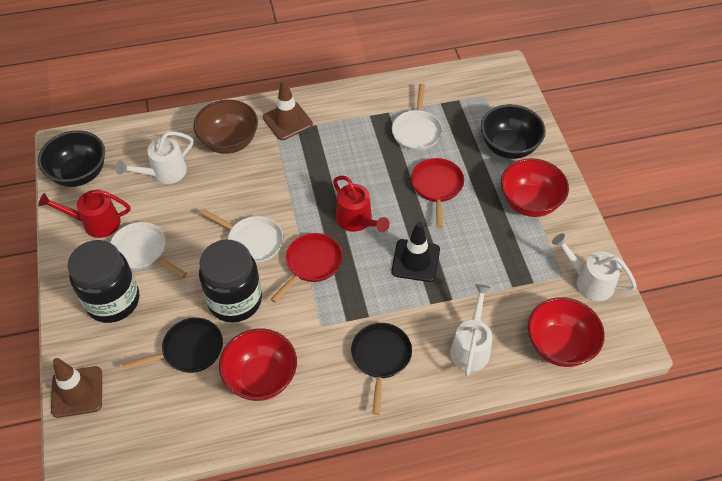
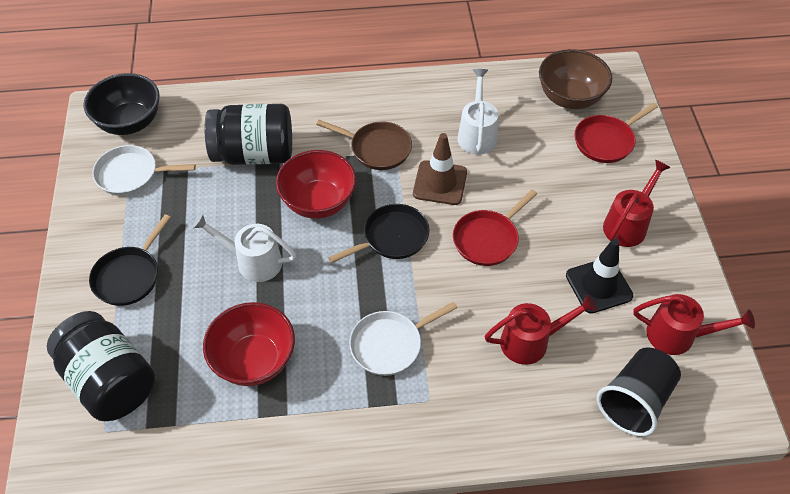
black bowl: 2 -> 1
black cup: 0 -> 1
brown pan: 0 -> 1
brown traffic cone: 2 -> 1
red bowl: 3 -> 2
red watering can: 2 -> 3
white pan: 3 -> 2
white watering can: 3 -> 2

